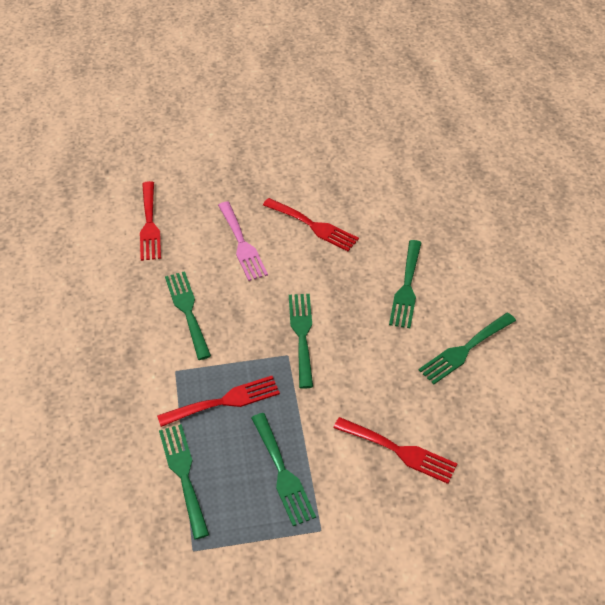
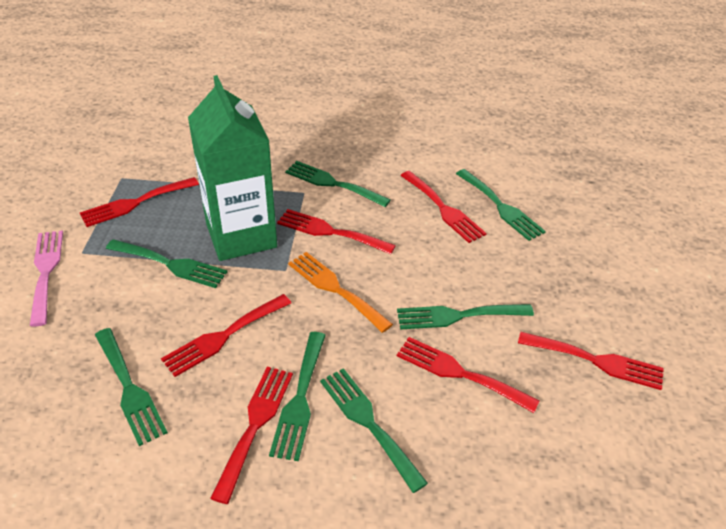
green carton: 0 -> 1
green fork: 6 -> 7
orange fork: 0 -> 1
red fork: 4 -> 7

